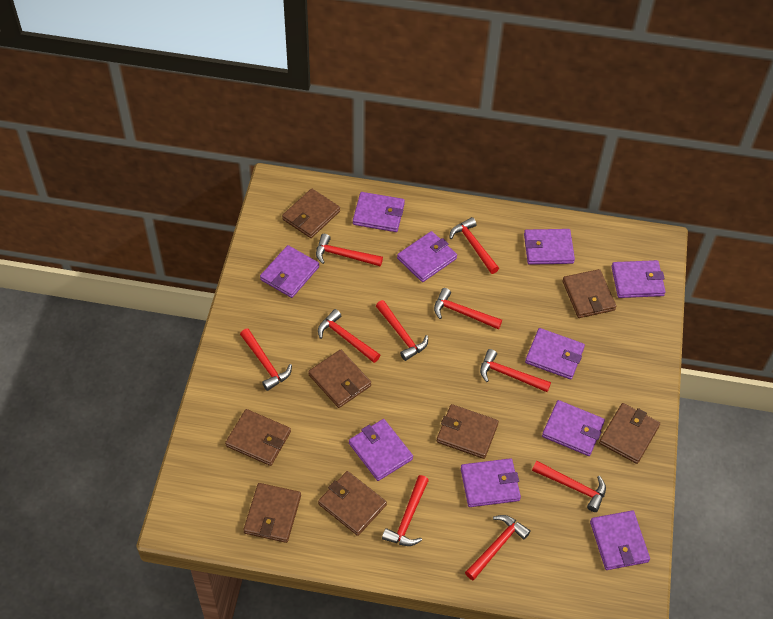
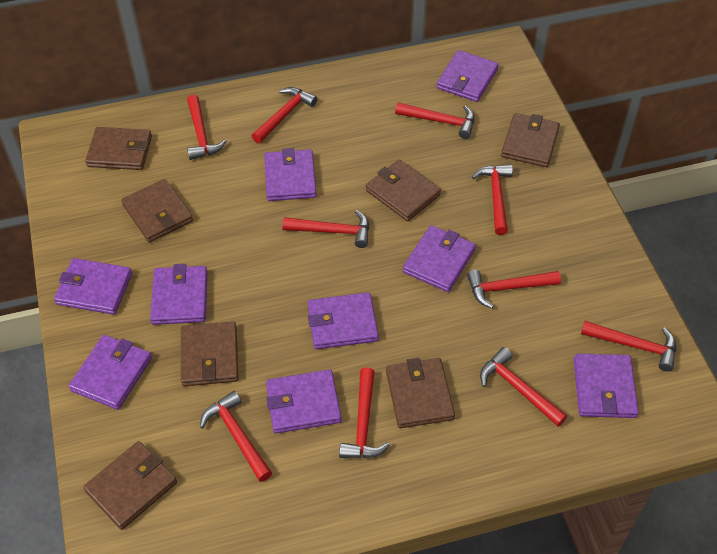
brown wallet: 8 -> 7
purple wallet: 10 -> 9

